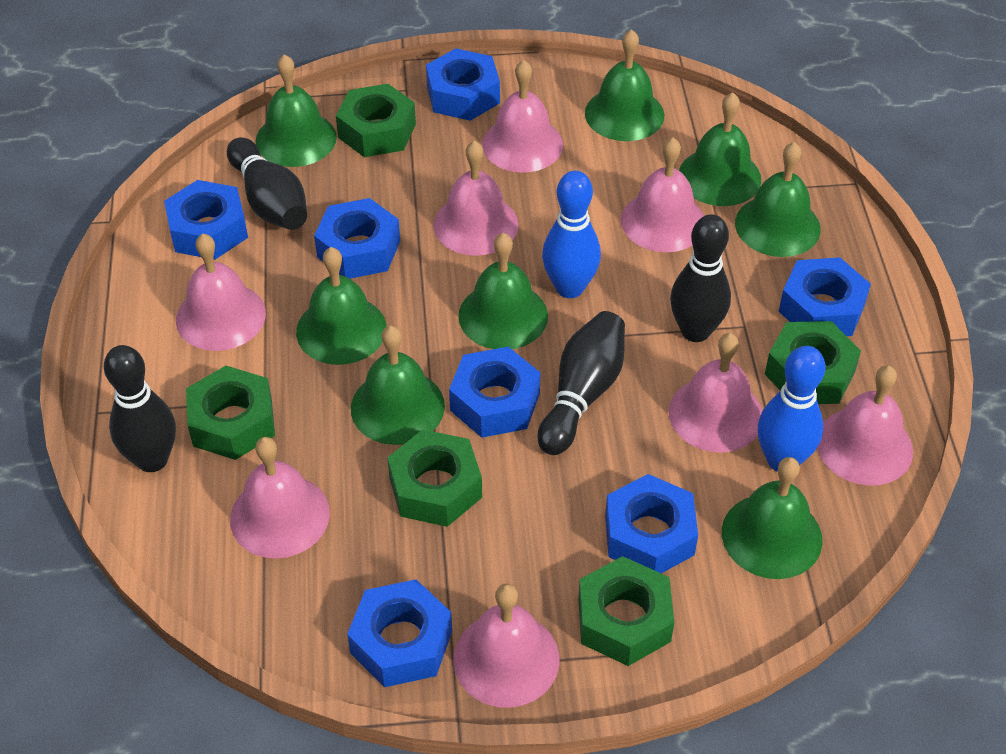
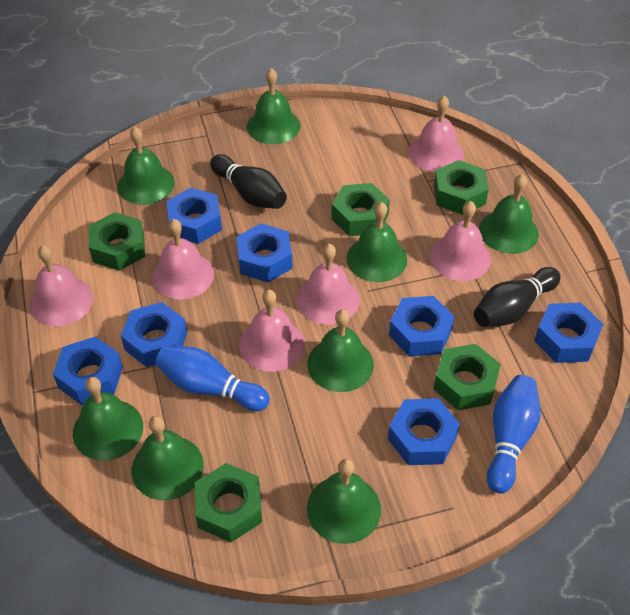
black bowling pin: 4 -> 2
pink bell: 8 -> 6

